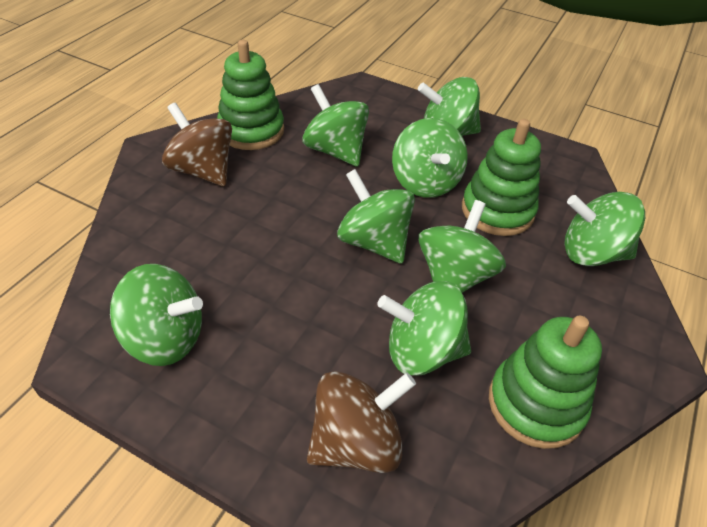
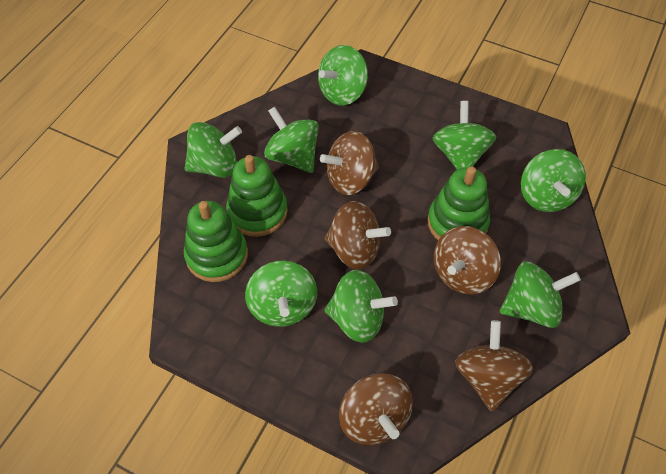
brown spinning top: 2 -> 5

